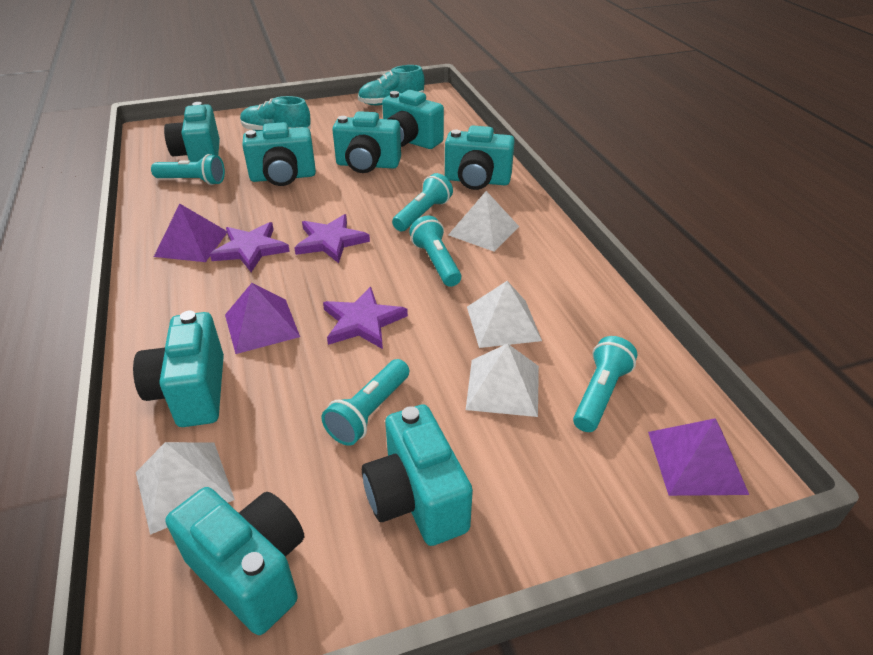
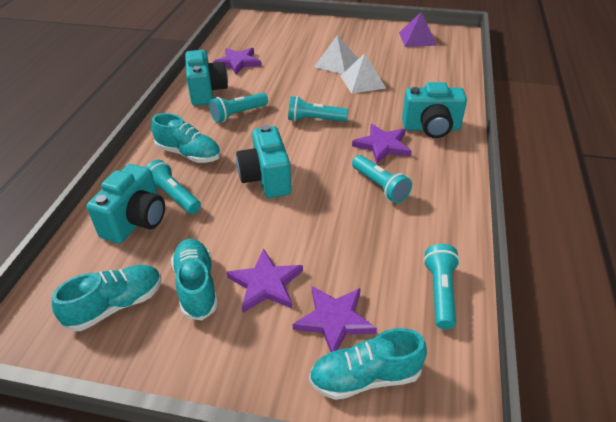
purple pyramid: 3 -> 1
purple star: 3 -> 4
turquoise camera: 8 -> 4
turquoise shoe: 2 -> 4
white pyramid: 4 -> 2

